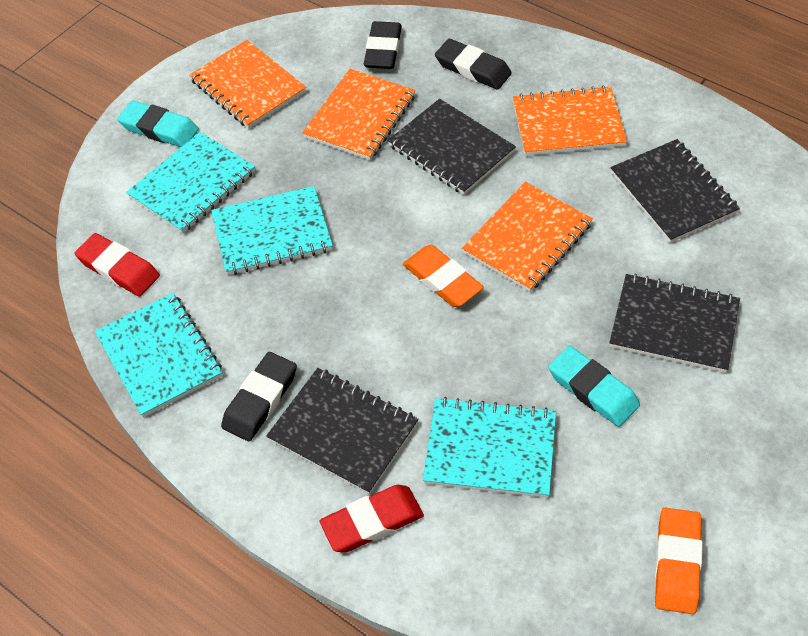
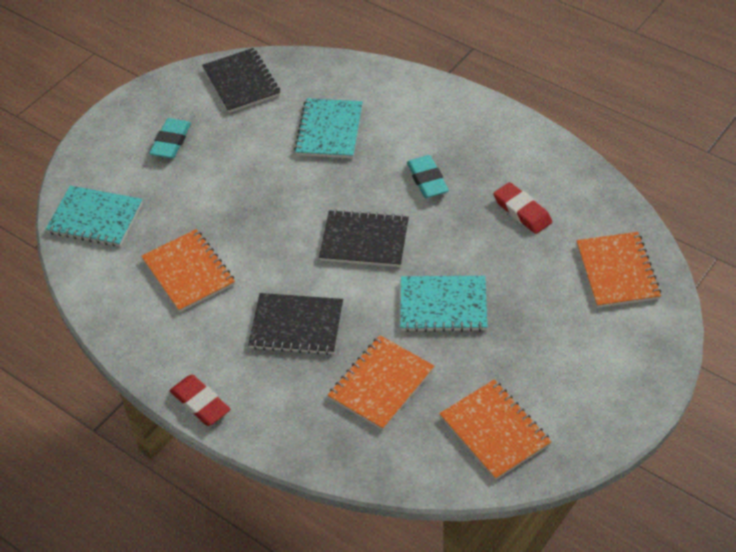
black eraser: 3 -> 0
black notebook: 4 -> 3
orange eraser: 2 -> 0
turquoise notebook: 4 -> 3

